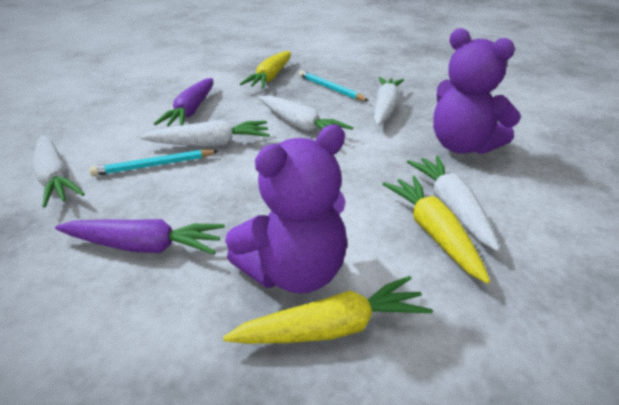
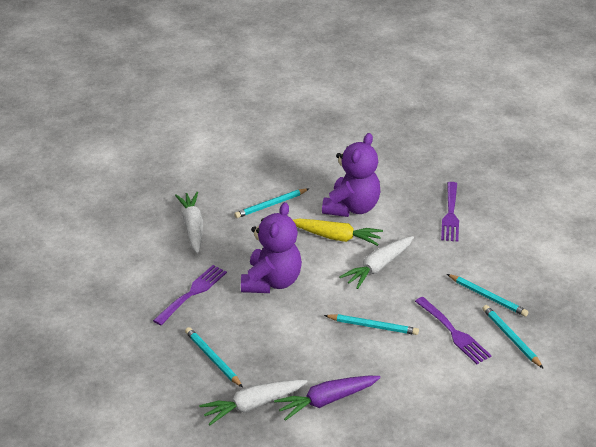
purple carrot: 2 -> 1
purple fork: 0 -> 3
turquoise pencil: 2 -> 5
white carrot: 5 -> 3
yellow carrot: 3 -> 1

